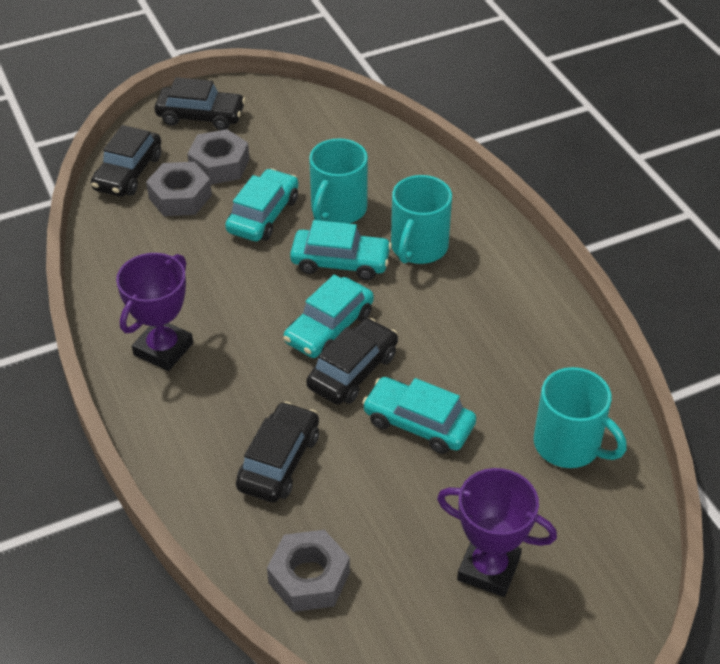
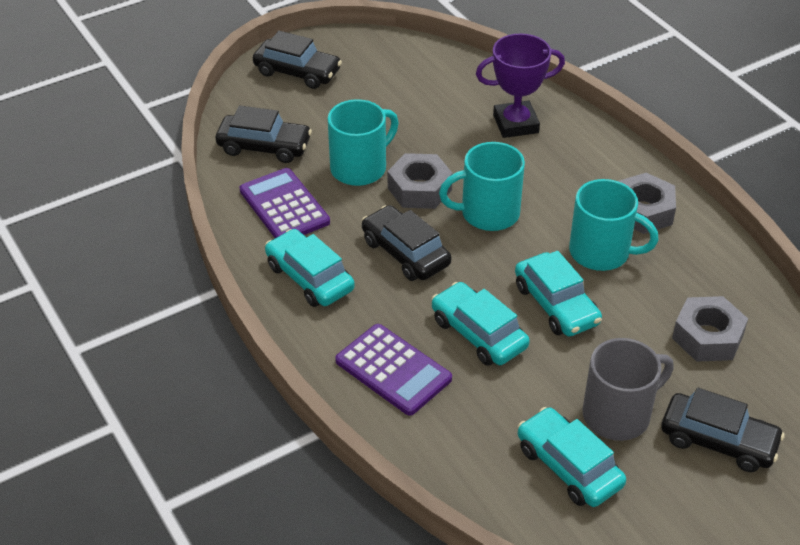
grey mug: 0 -> 1
purple calculator: 0 -> 2
purple trophy: 2 -> 1

